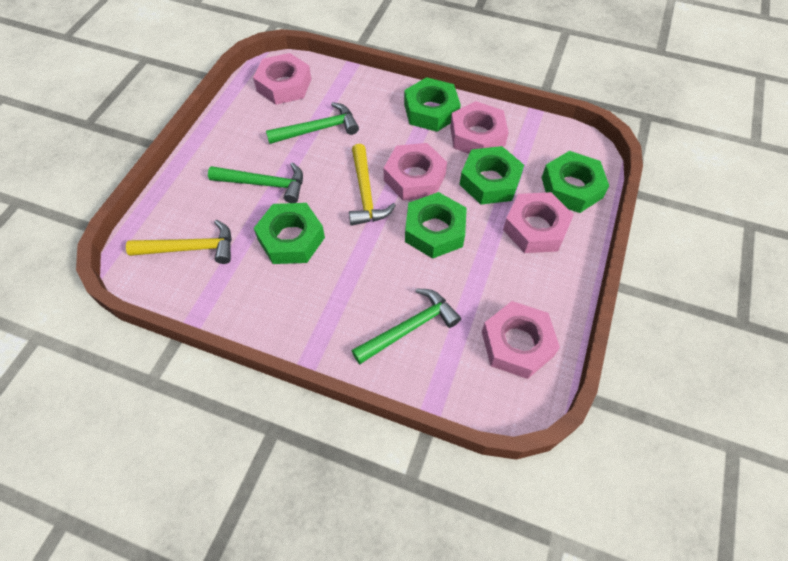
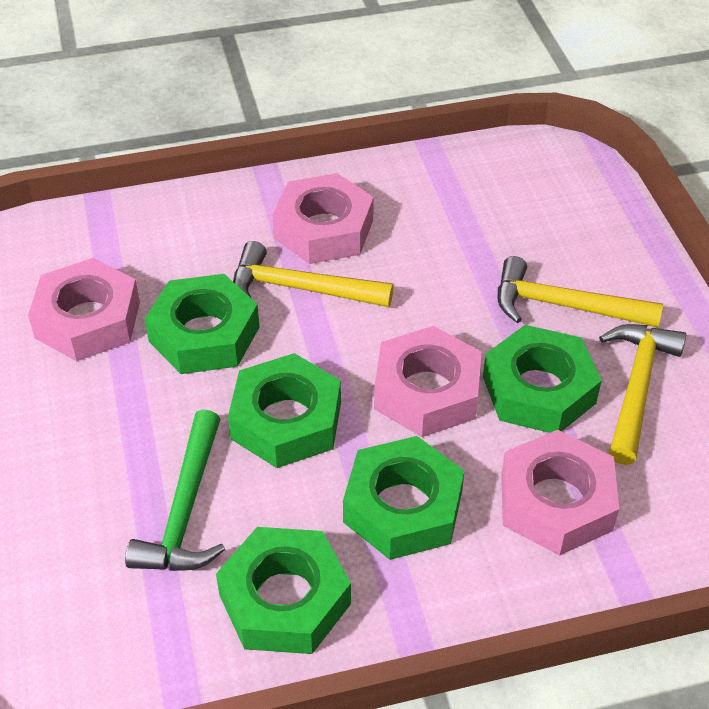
green hammer: 3 -> 1
pink nut: 5 -> 4
yellow hammer: 2 -> 3

